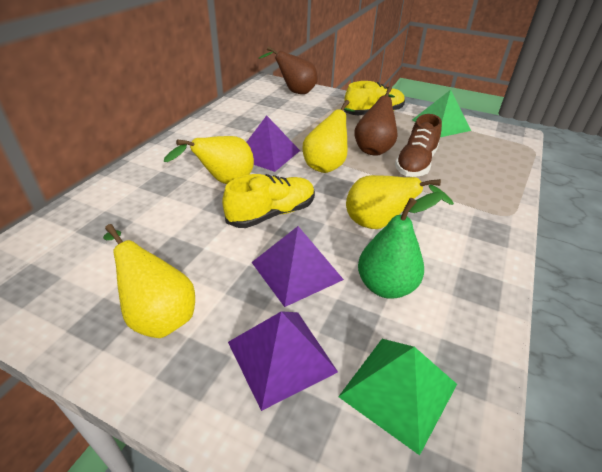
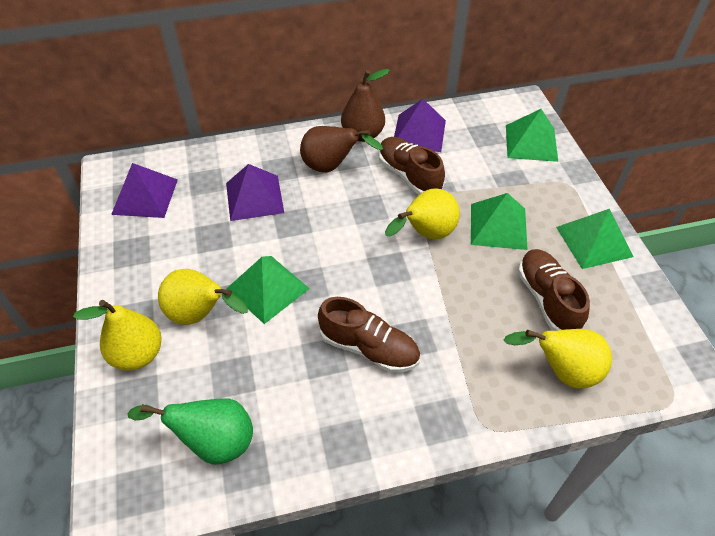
brown shoe: 1 -> 3
green pyramid: 2 -> 4
yellow shoe: 2 -> 0

